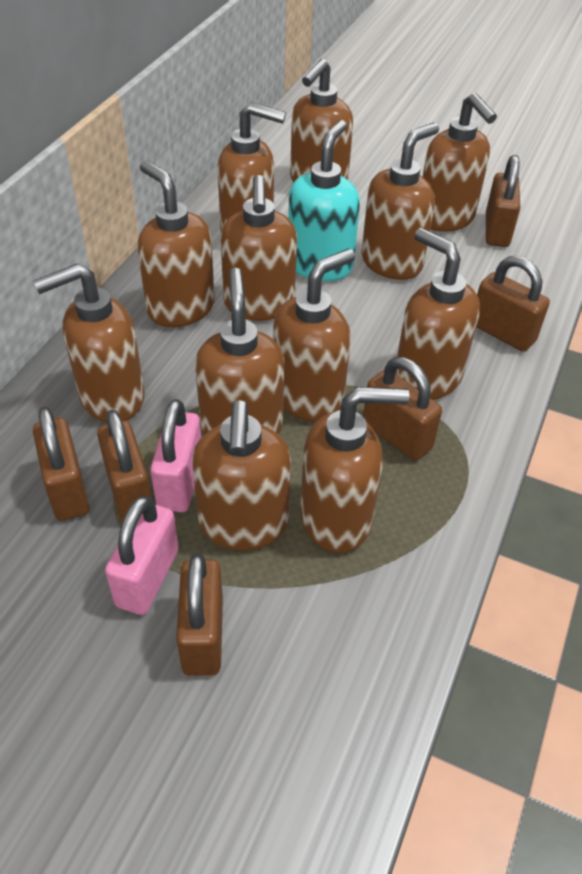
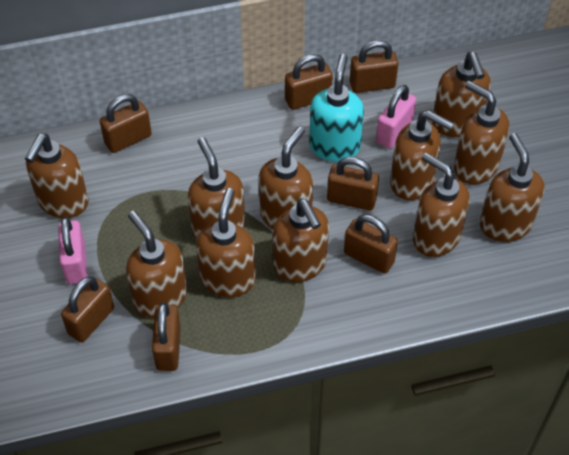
brown padlock: 6 -> 7
brown soap dispenser: 12 -> 11

